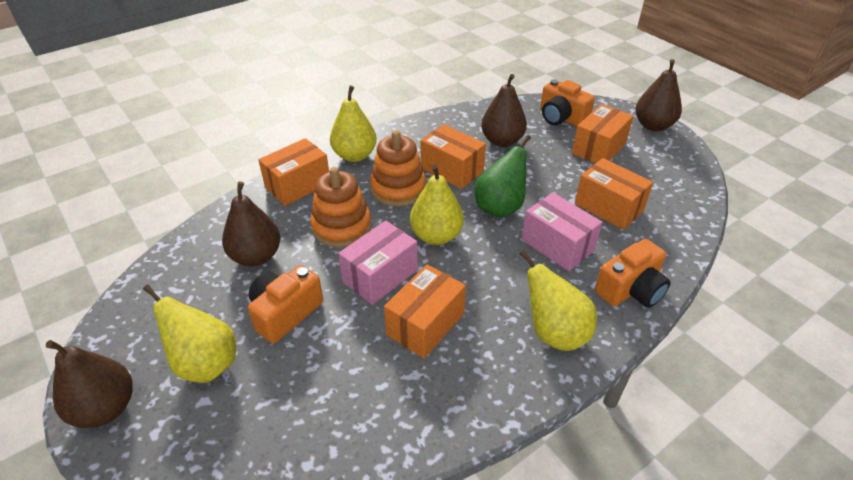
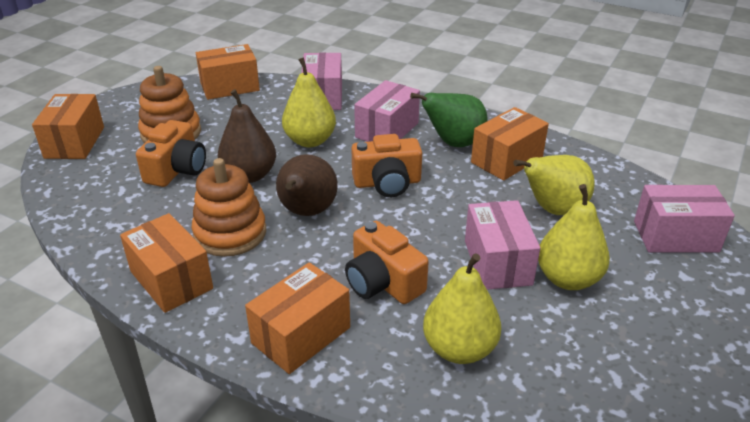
brown pear: 4 -> 2
pink box: 2 -> 4

